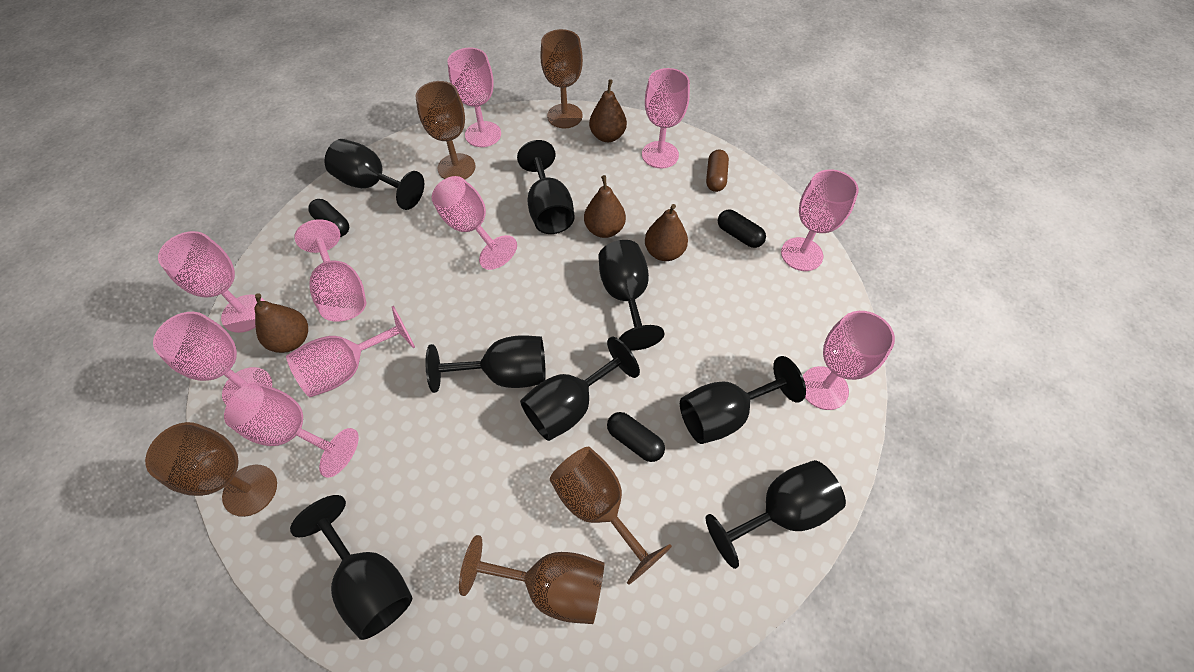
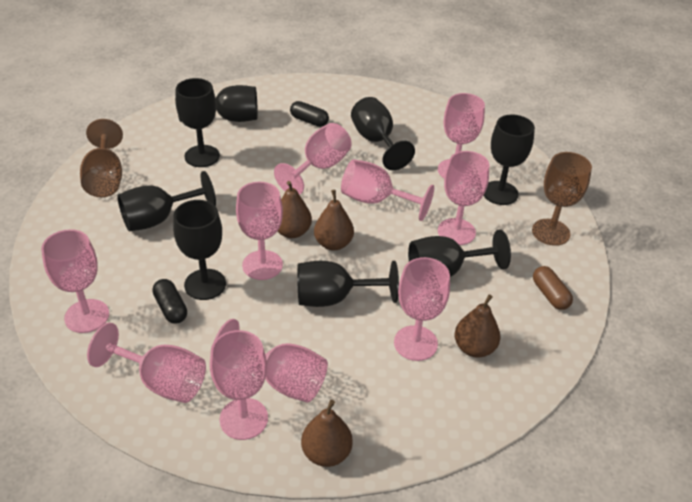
black capsule: 3 -> 2
brown goblet: 5 -> 2

